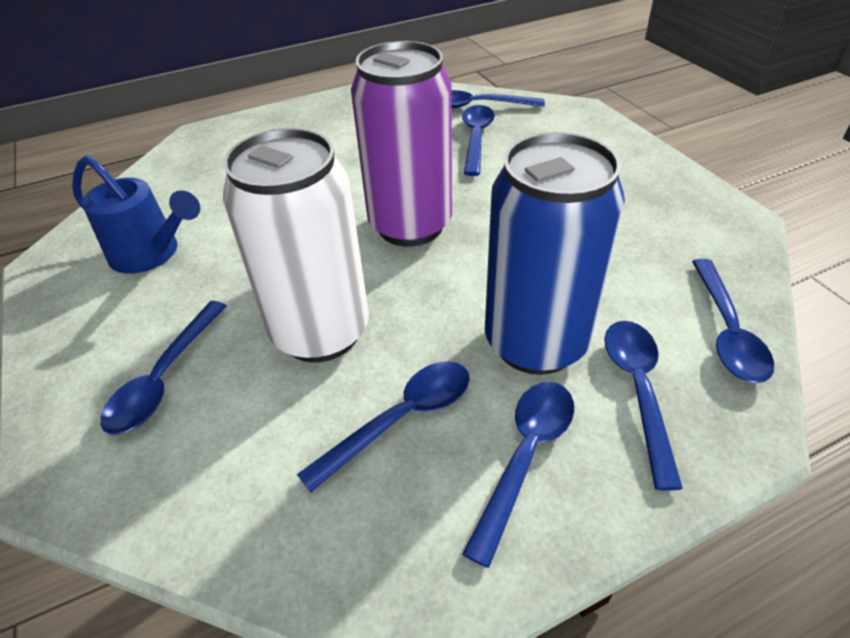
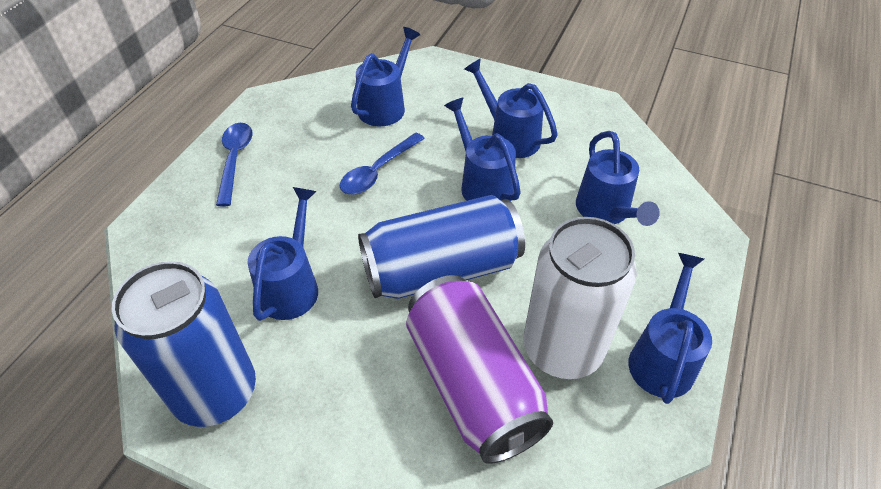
blue can: 1 -> 2
blue spoon: 7 -> 2
blue watering can: 1 -> 6

